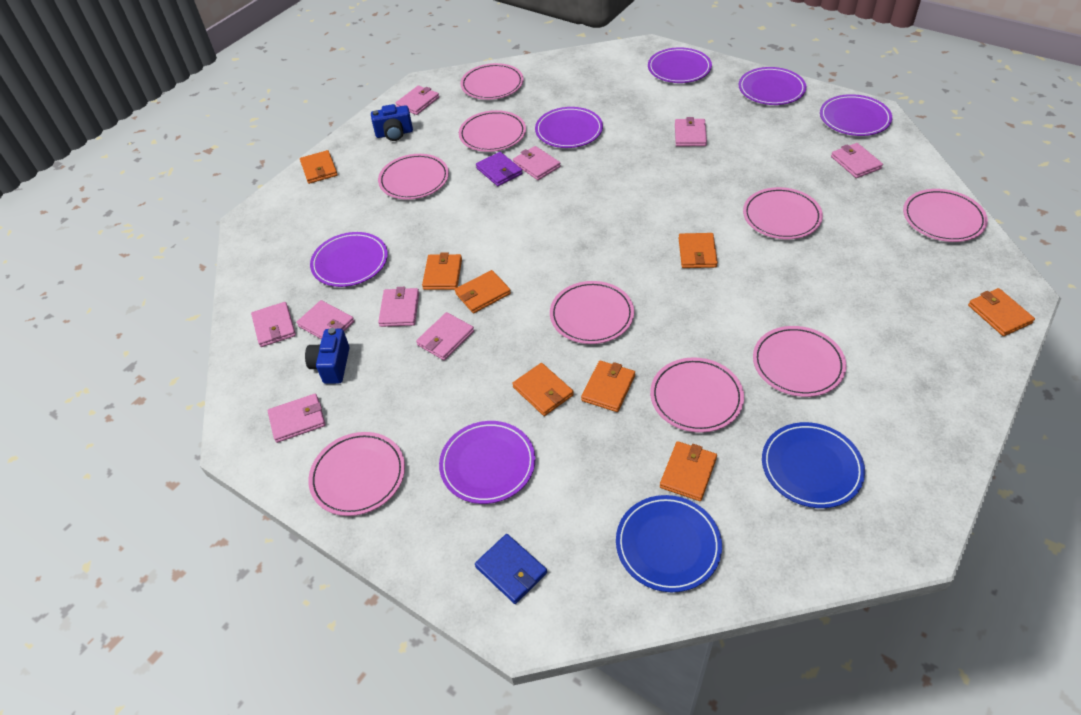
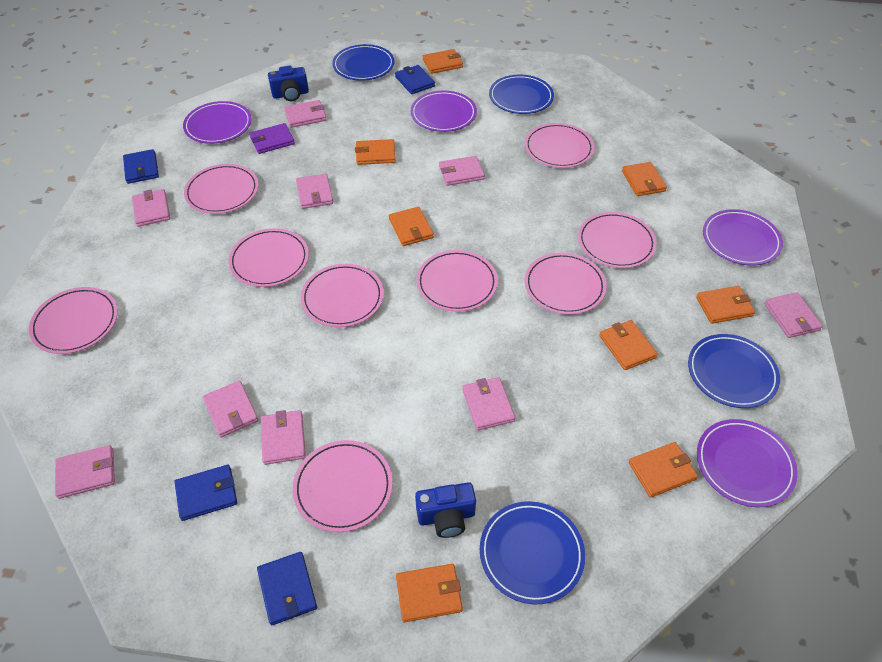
blue plate: 2 -> 4
blue wallet: 1 -> 4
purple plate: 6 -> 4

